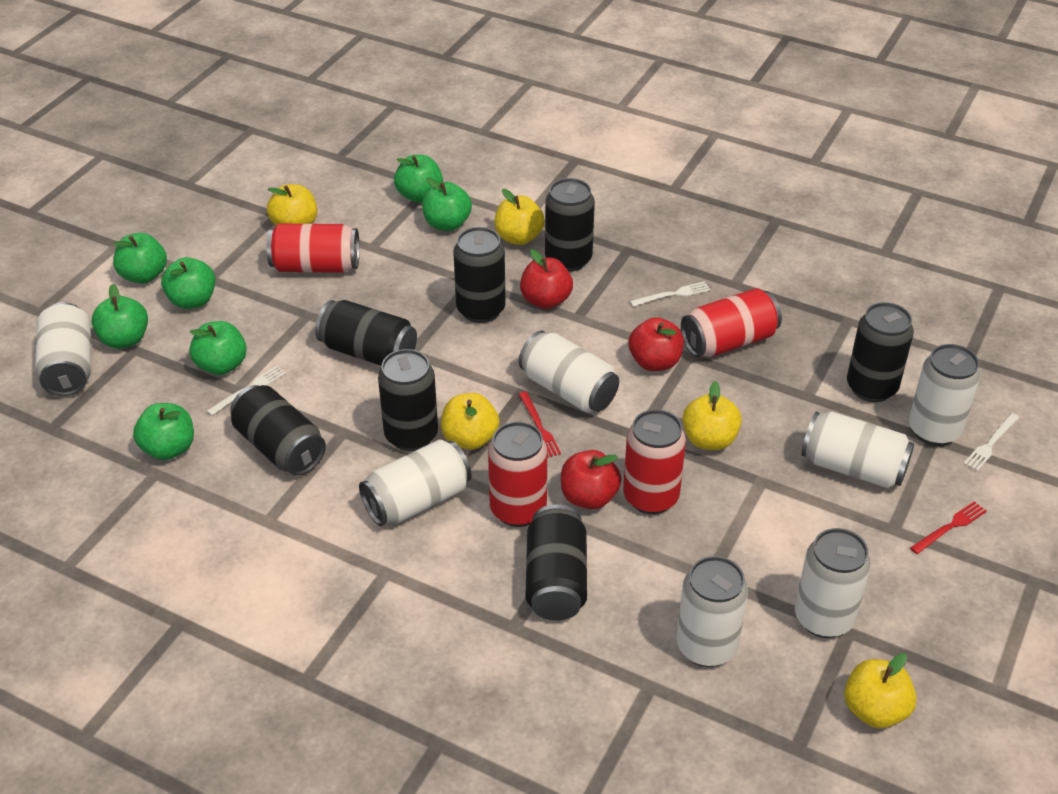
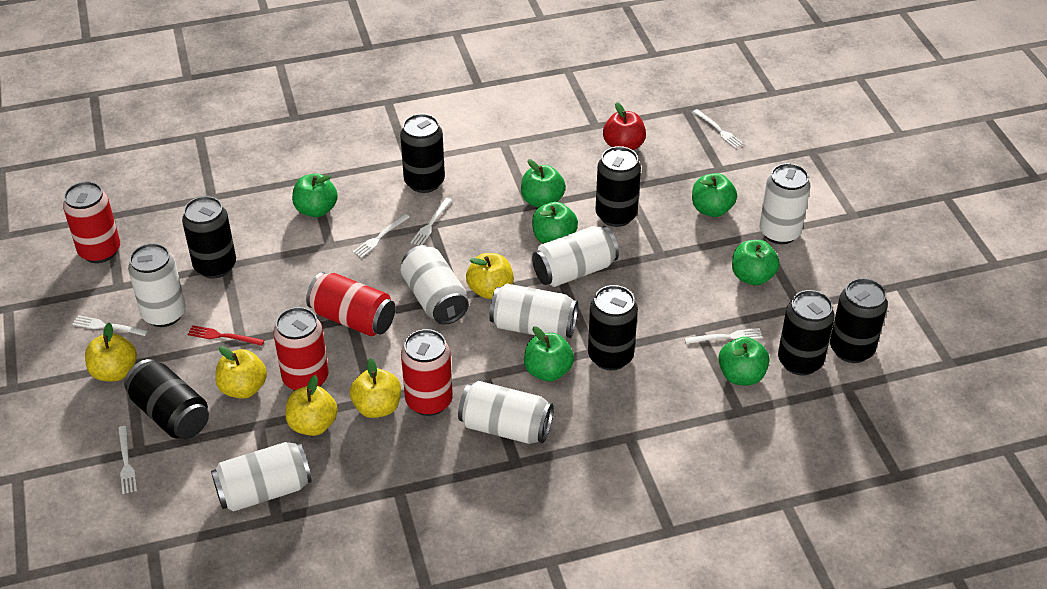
red apple: 3 -> 1
red fork: 2 -> 1
white fork: 3 -> 6

